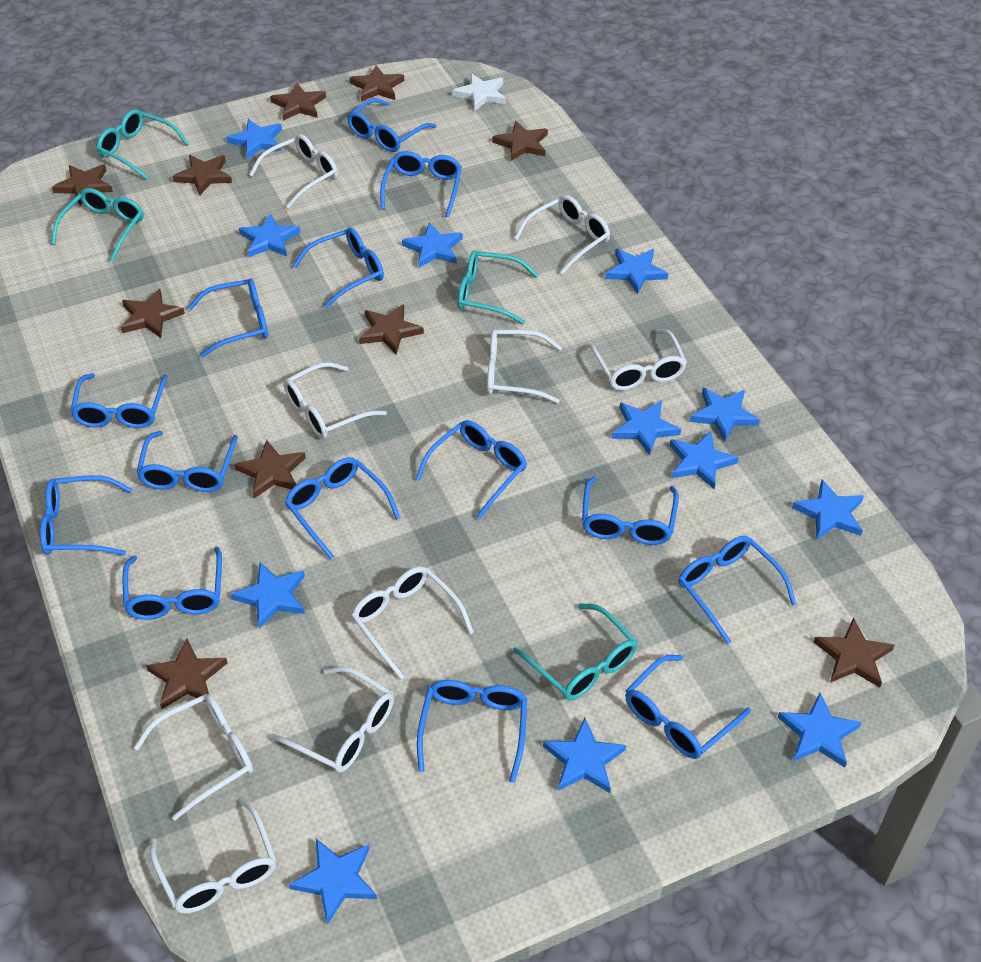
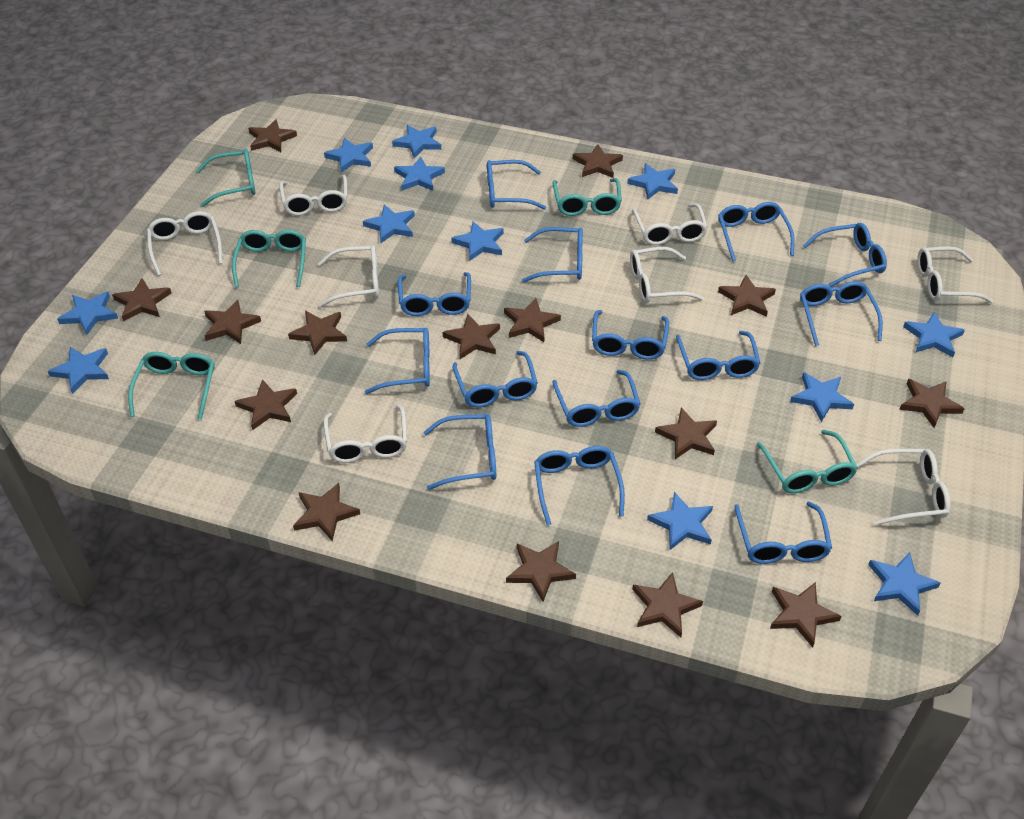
brown star: 10 -> 15
turquoise glasses: 4 -> 5
white glasses: 9 -> 8
white star: 1 -> 0

